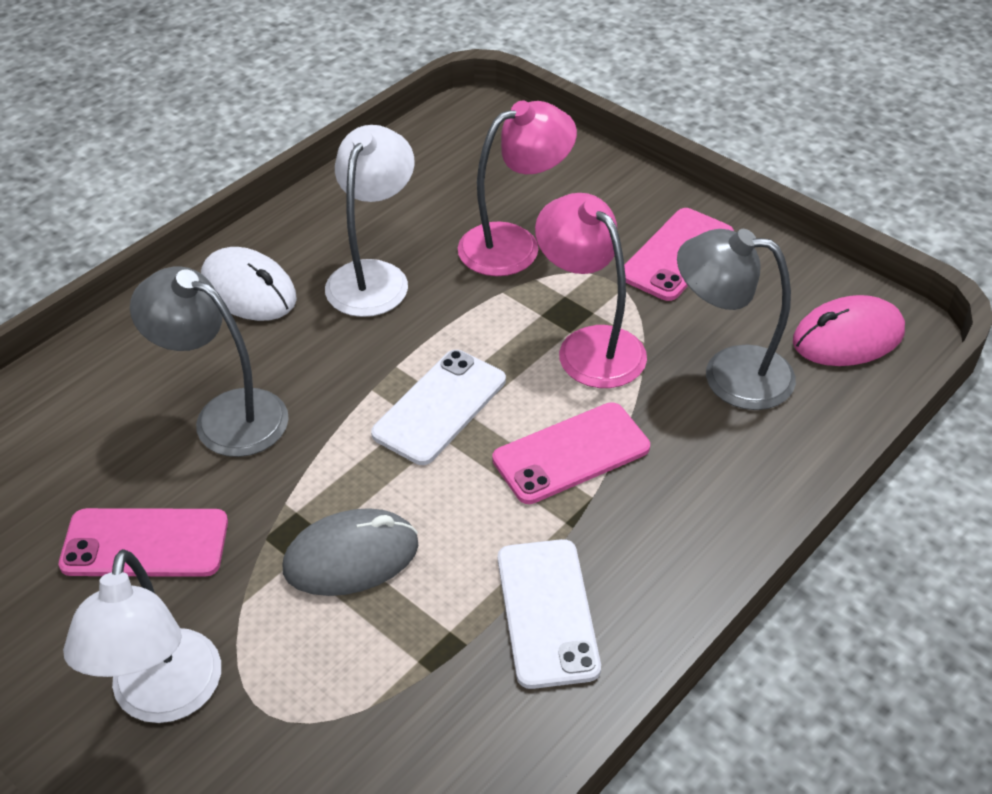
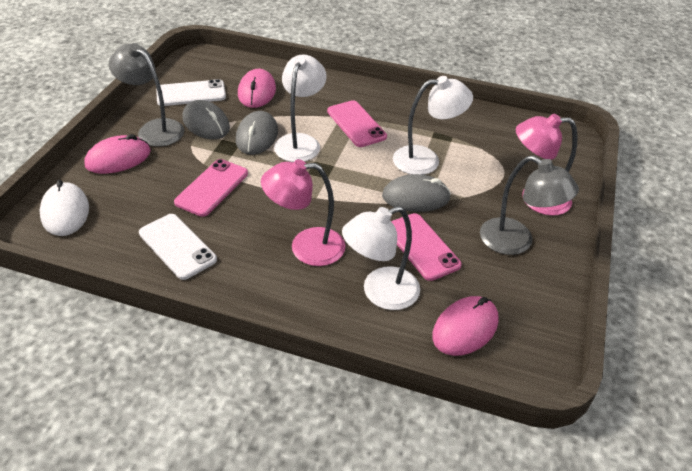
grey mouse: 1 -> 3
pink mouse: 1 -> 3
white lamp: 2 -> 3

